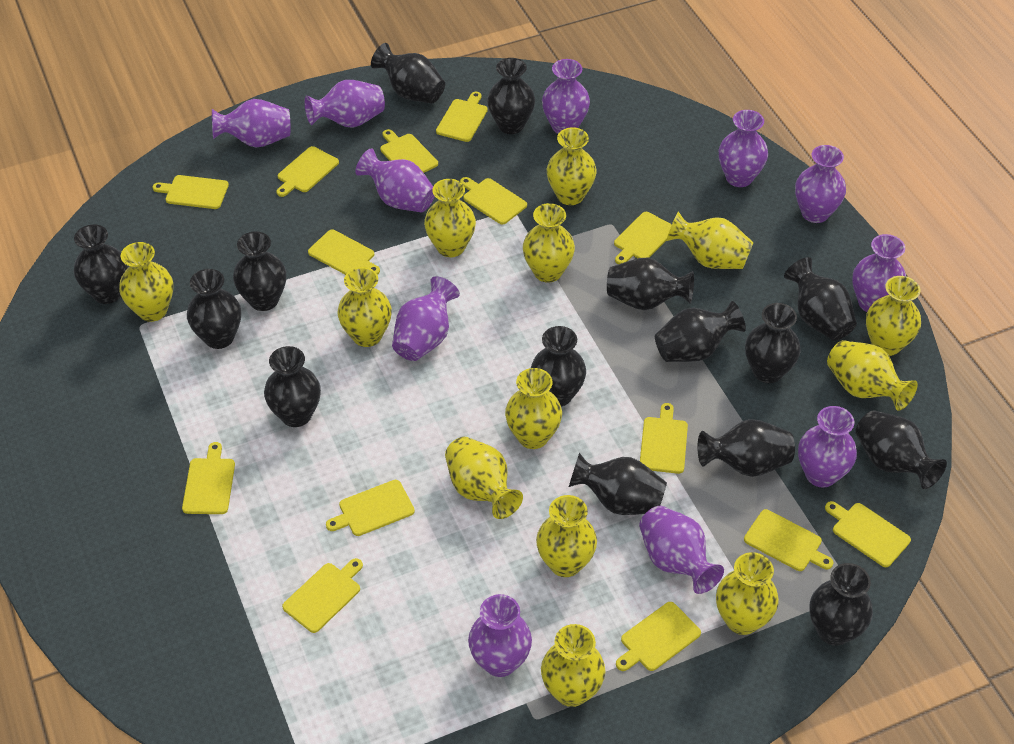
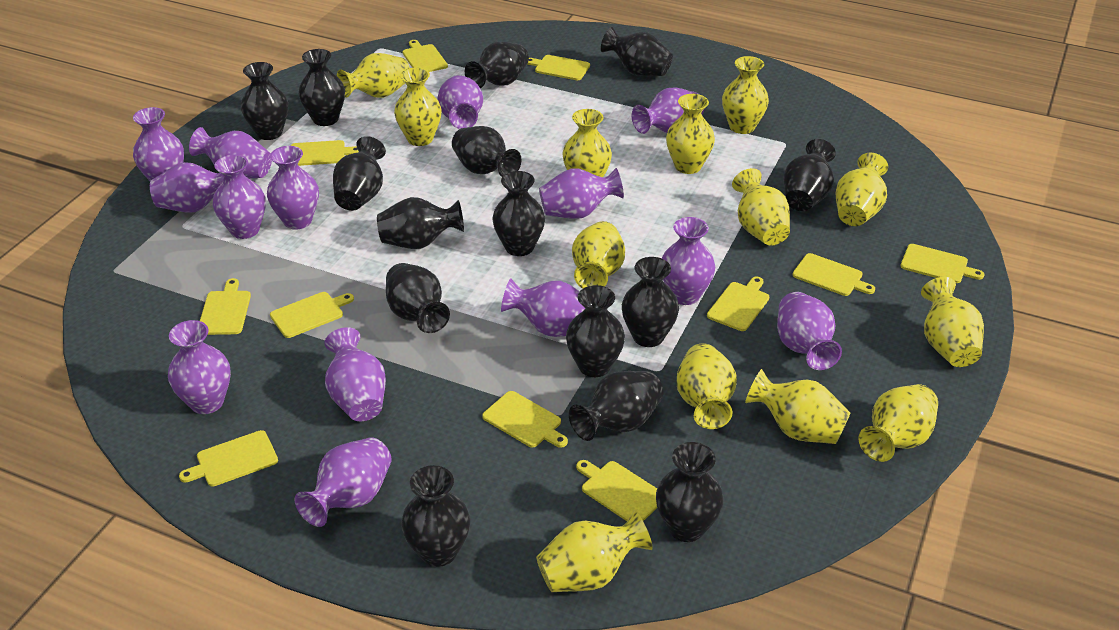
purple vase: 11 -> 14
yellow cutting board: 14 -> 11

